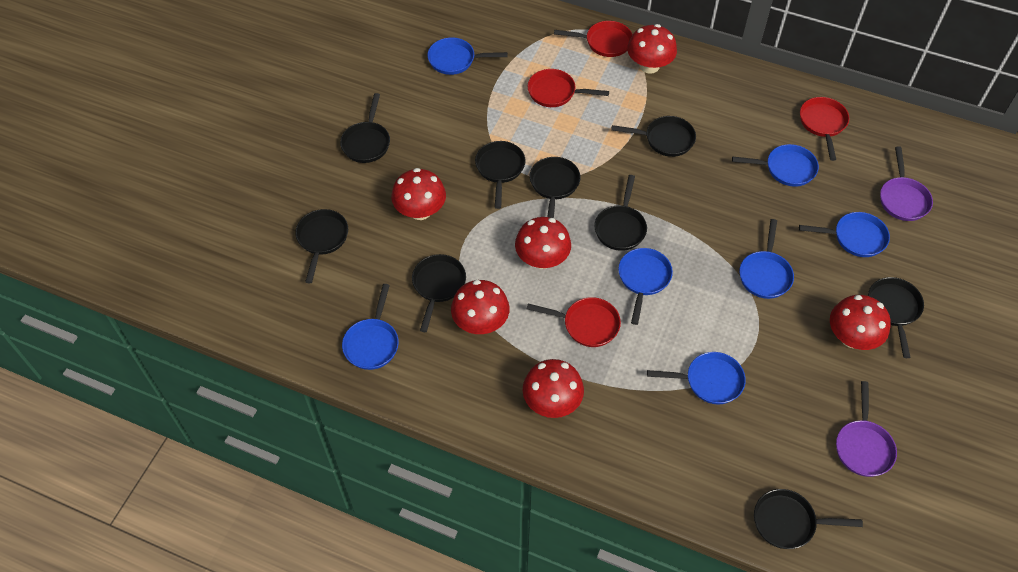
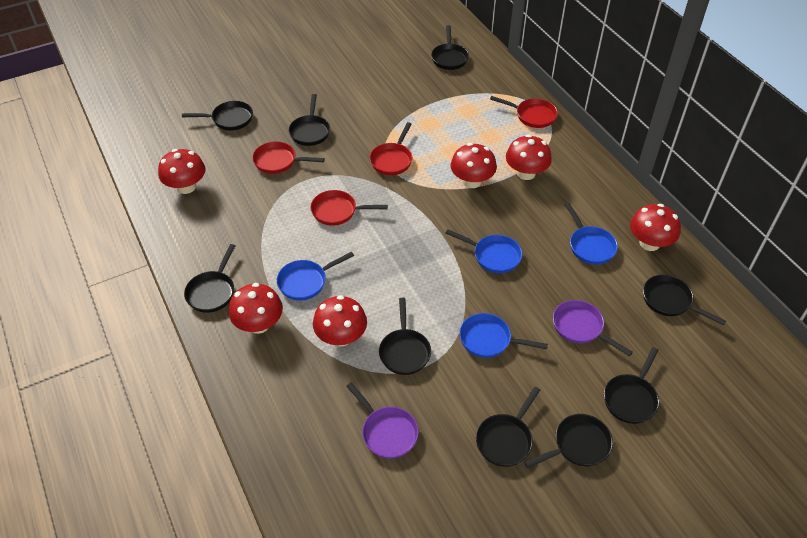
blue pan: 7 -> 4

